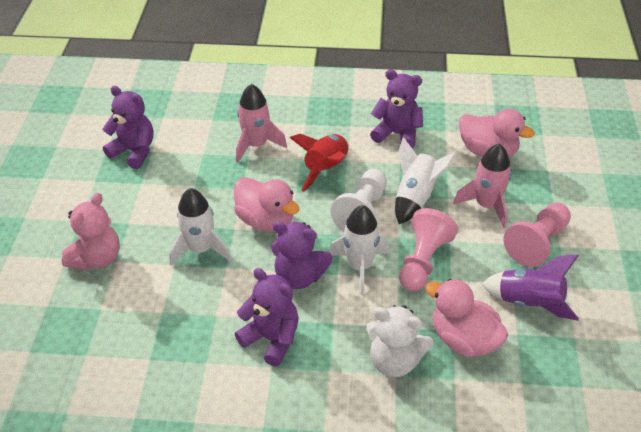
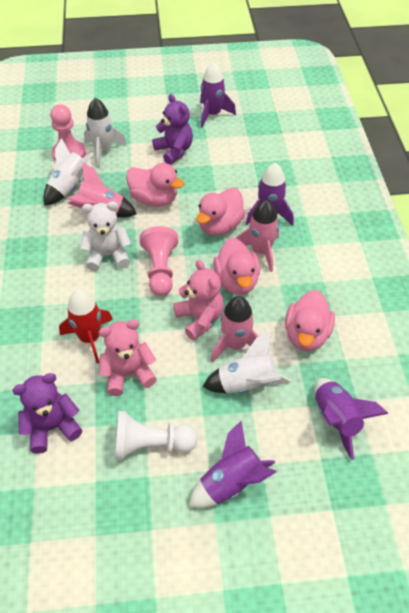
pink duck: 3 -> 4
pink rocket: 2 -> 3
pink teddy bear: 1 -> 2
purple rocket: 1 -> 4
purple teddy bear: 4 -> 2

